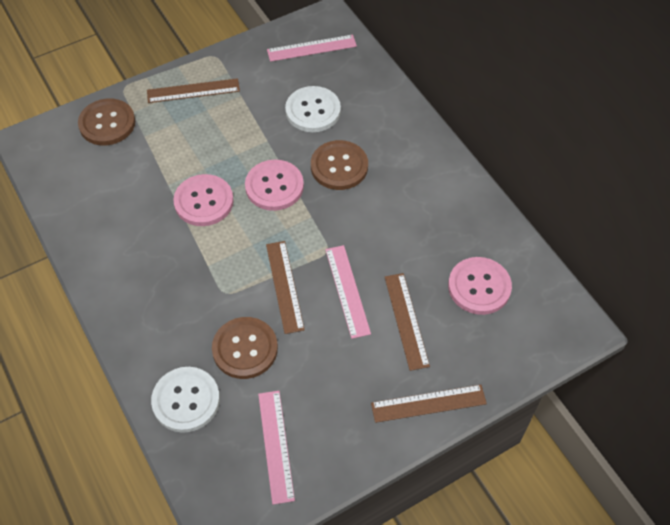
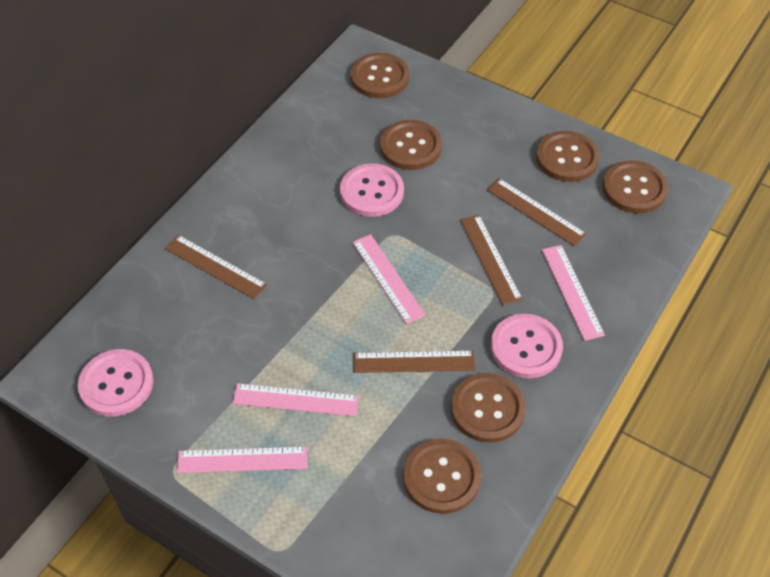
brown button: 3 -> 6
pink ruler: 3 -> 4
white button: 2 -> 0

